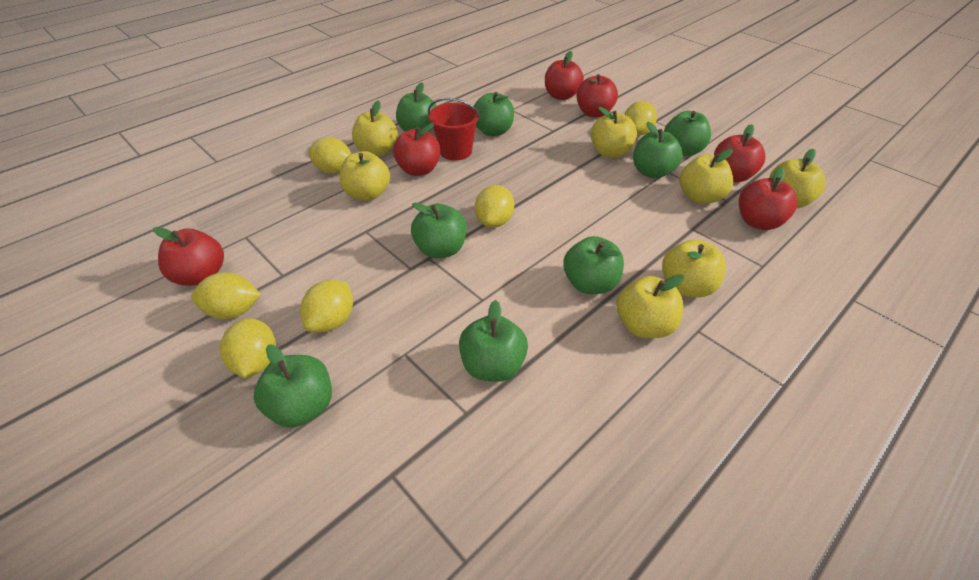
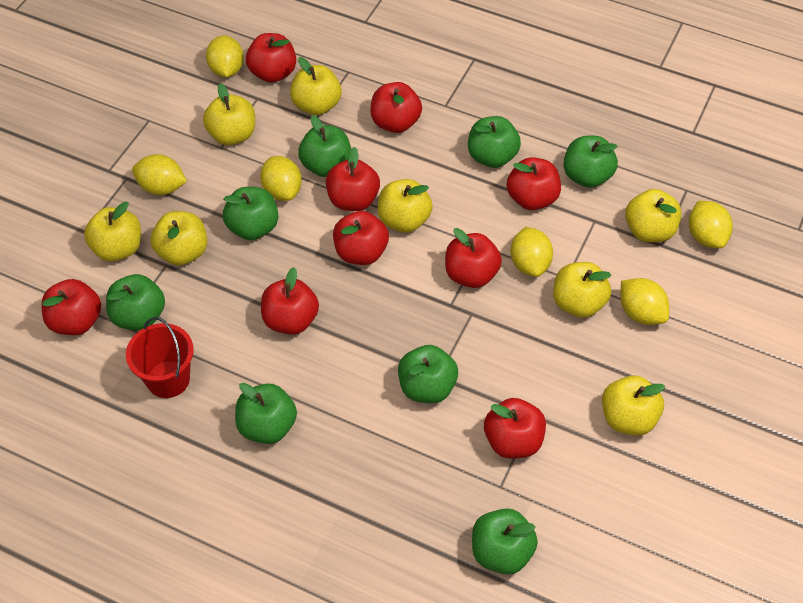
red apple: 6 -> 9
yellow apple: 7 -> 8

